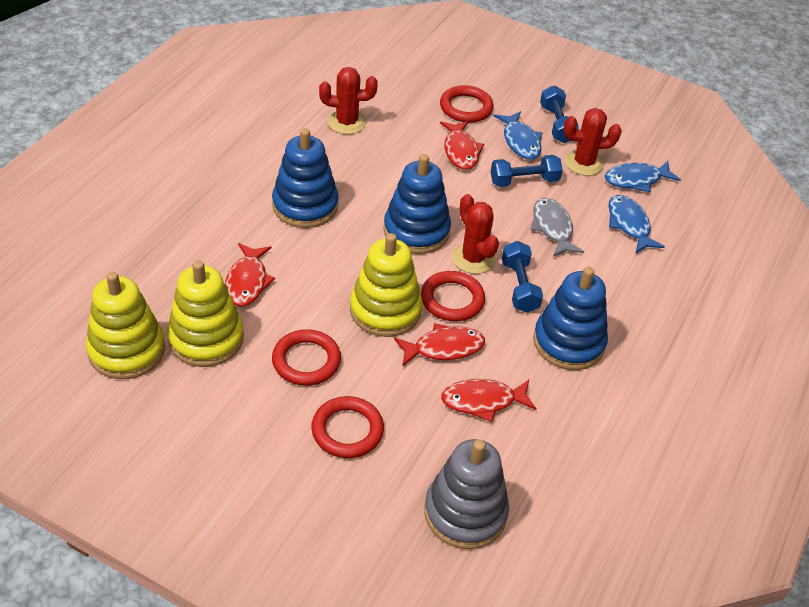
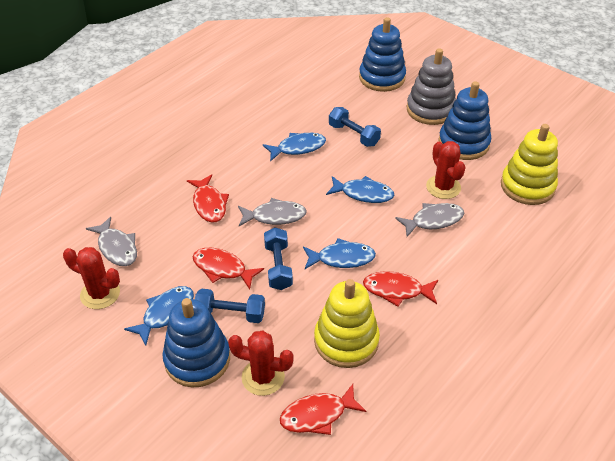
blue fish: 3 -> 4
grey fish: 1 -> 3
red ring: 4 -> 0
yellow stacking toy: 3 -> 2

